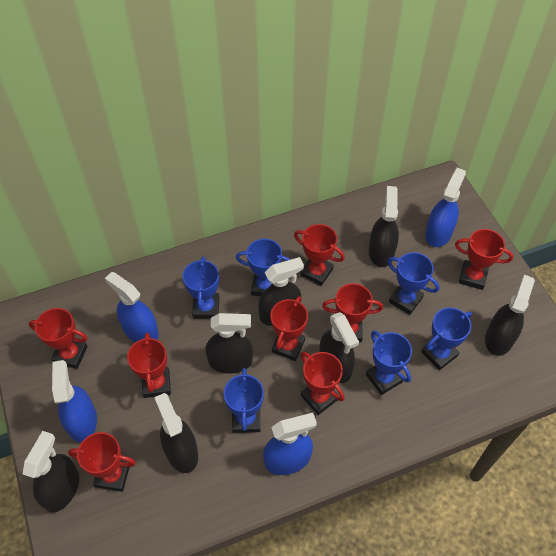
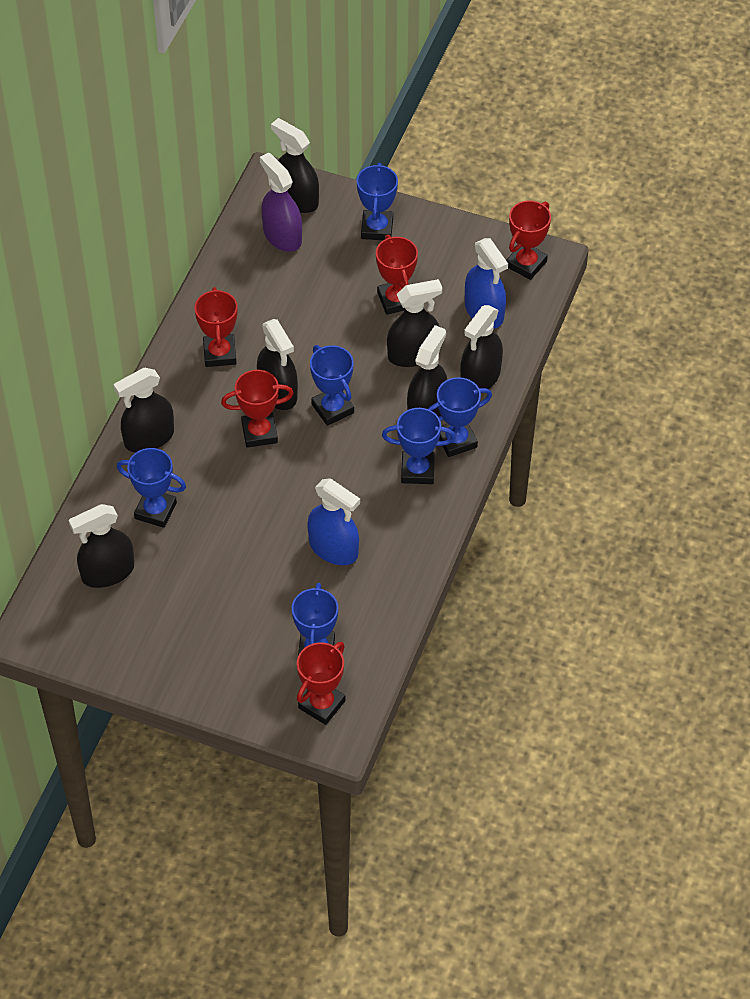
blue spray bottle: 4 -> 2
purple spray bottle: 0 -> 1
red trophy: 8 -> 5

